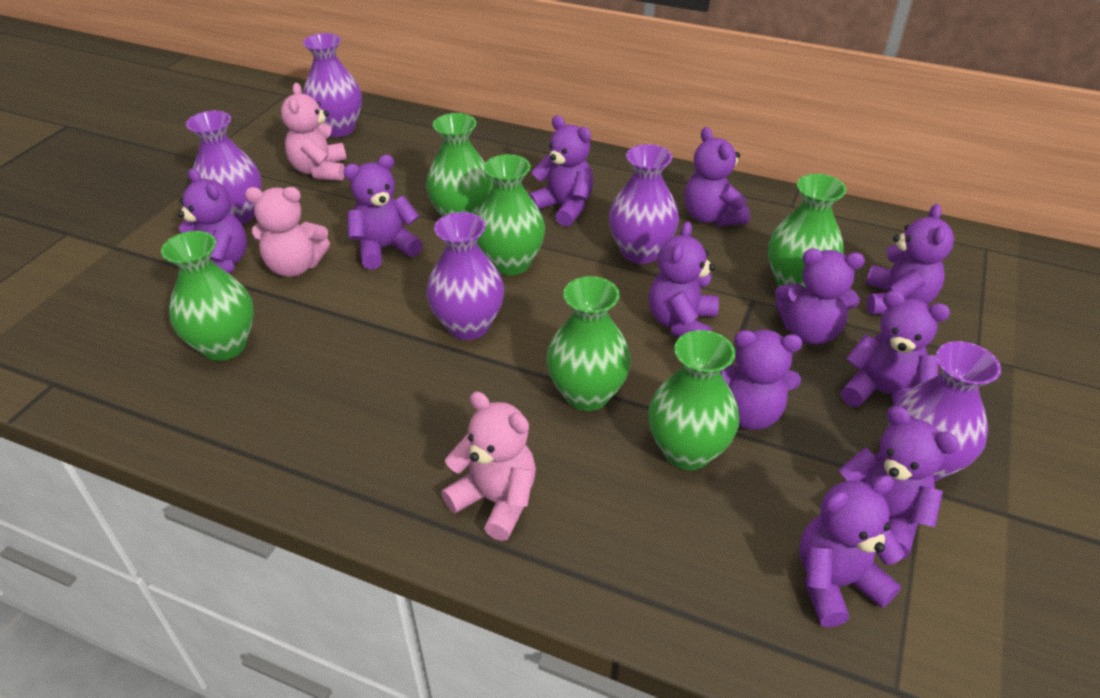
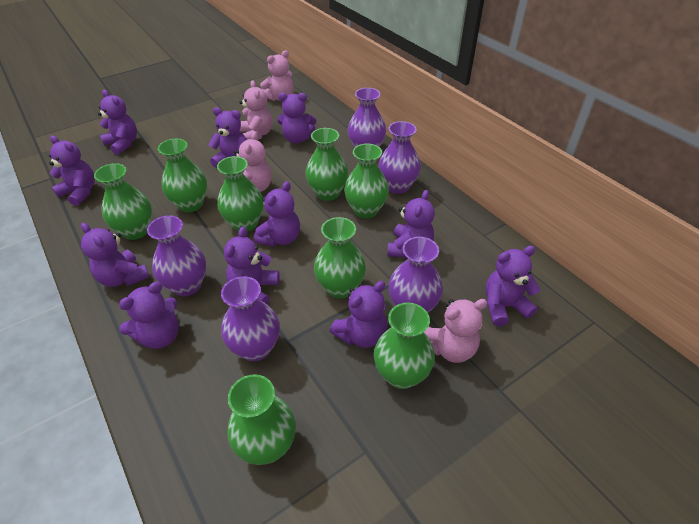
green vase: 6 -> 8
pink teddy bear: 3 -> 4

